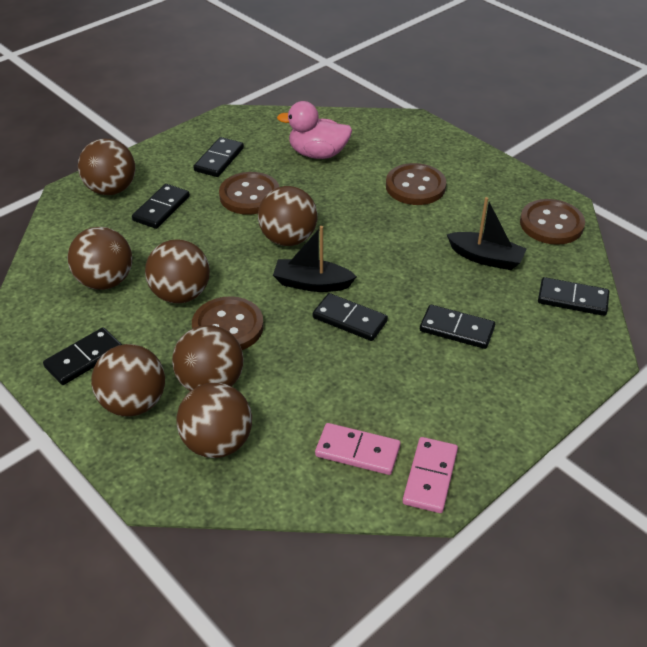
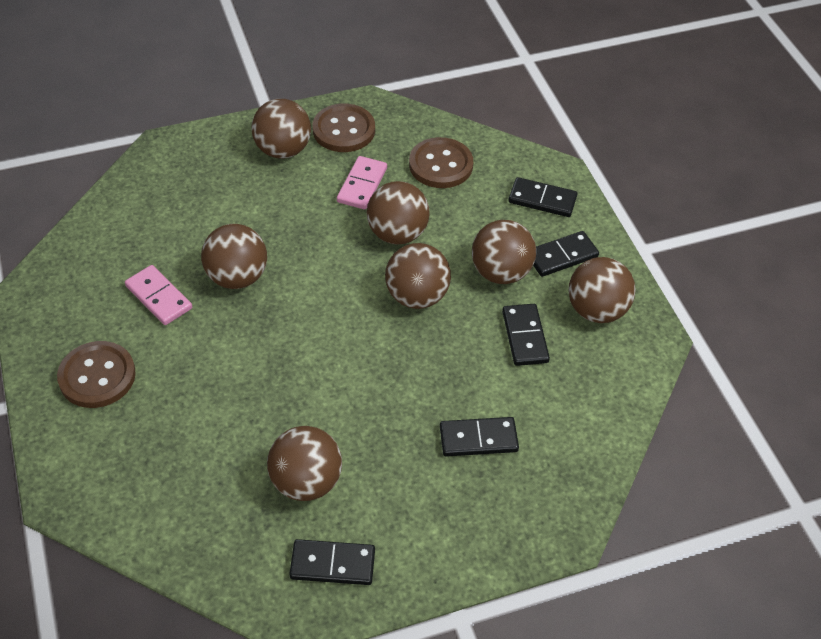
black boat: 2 -> 0
black domino: 6 -> 5
brown button: 4 -> 3
pink duck: 1 -> 0

